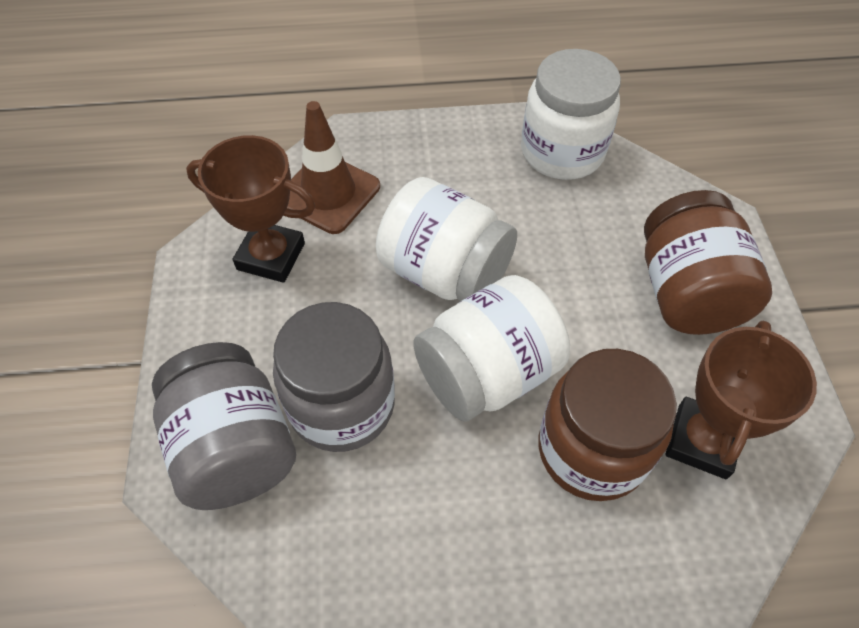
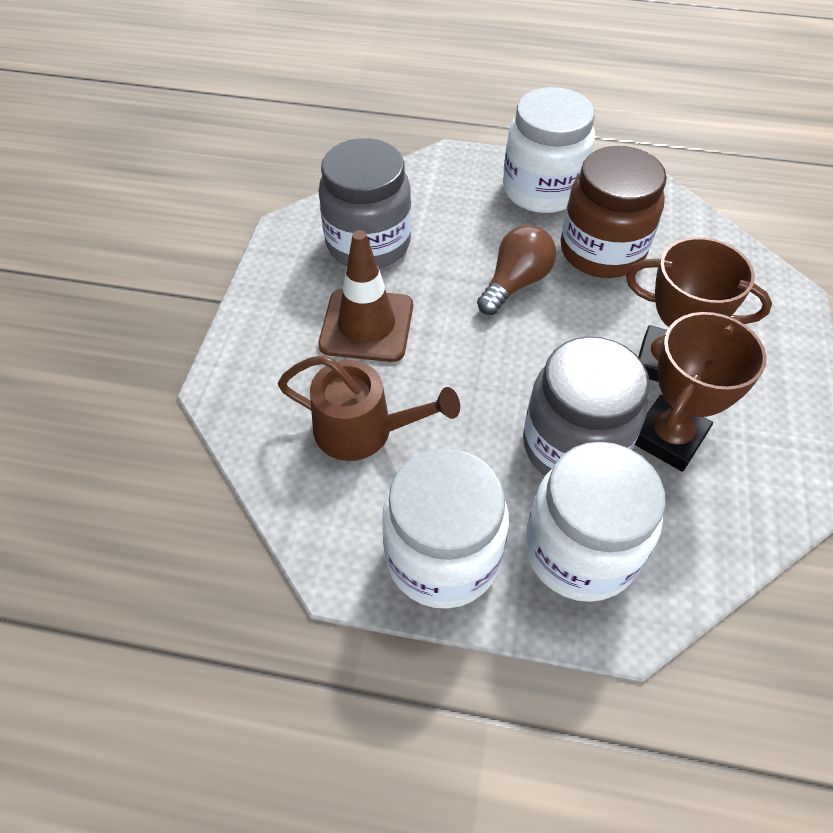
brown jar: 2 -> 1
brown light bulb: 0 -> 1
brown watering can: 0 -> 1

